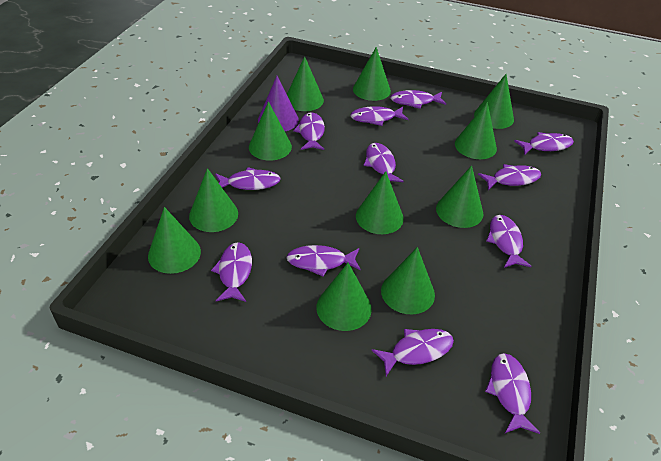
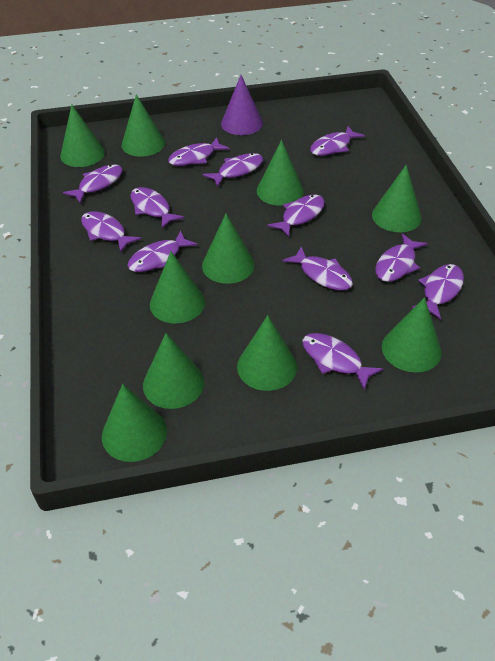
green cone: 11 -> 10

